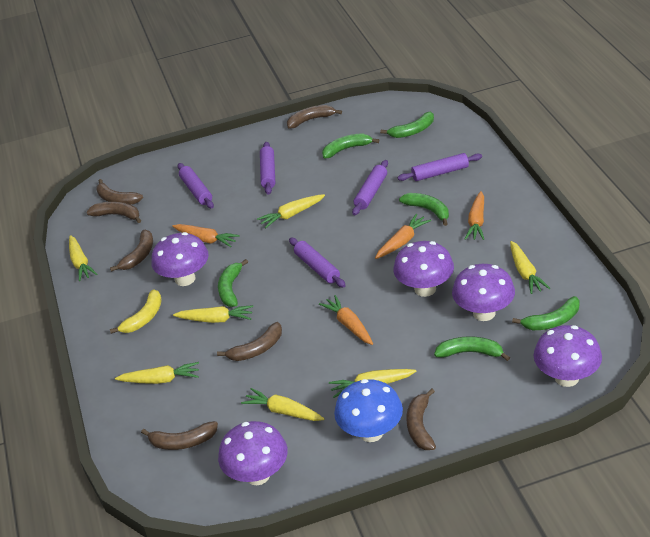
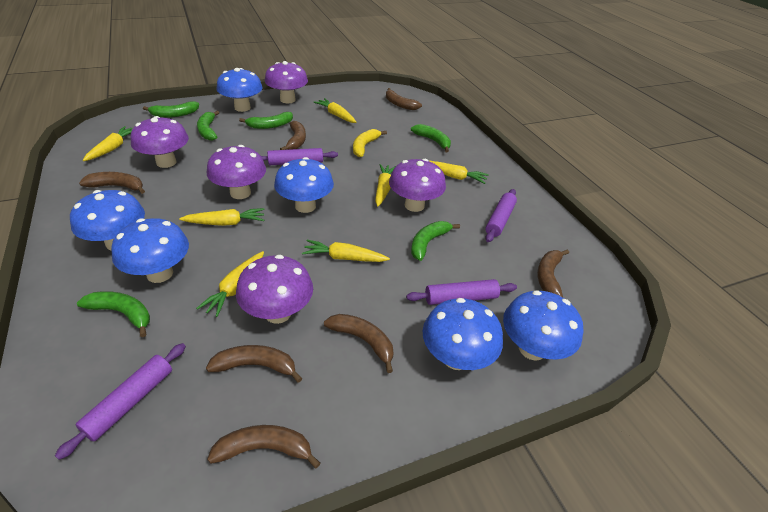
blue mushroom: 1 -> 6
orange carrot: 4 -> 0
purple rolling pin: 5 -> 4

